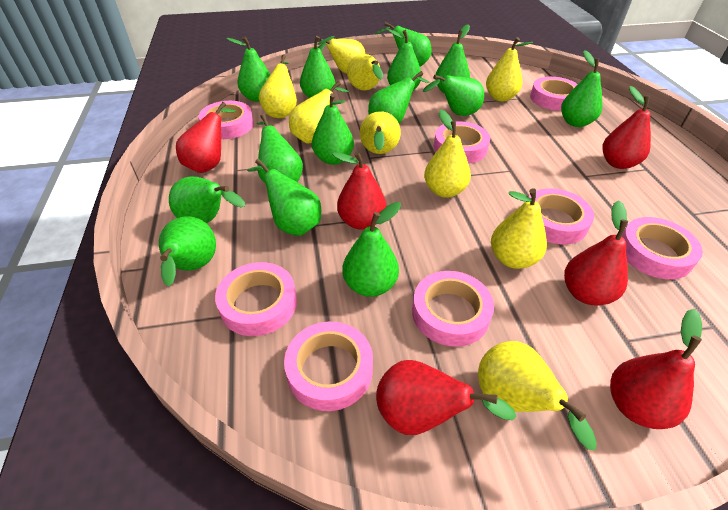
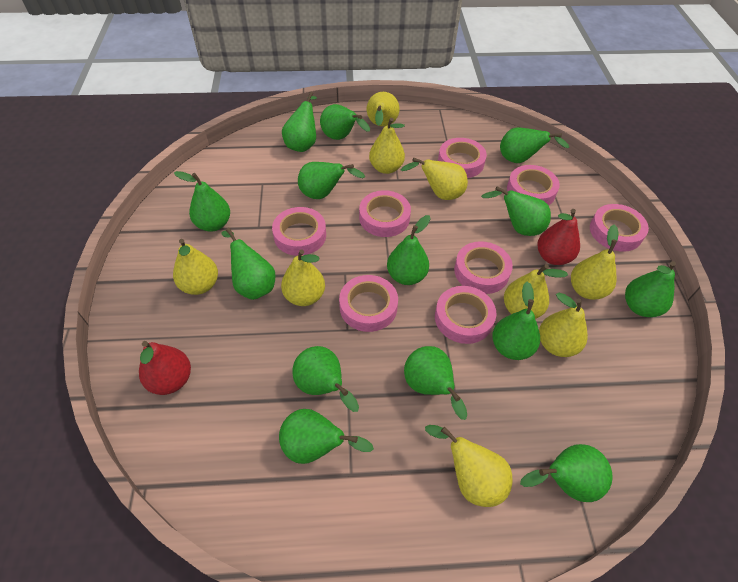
red pear: 6 -> 2

